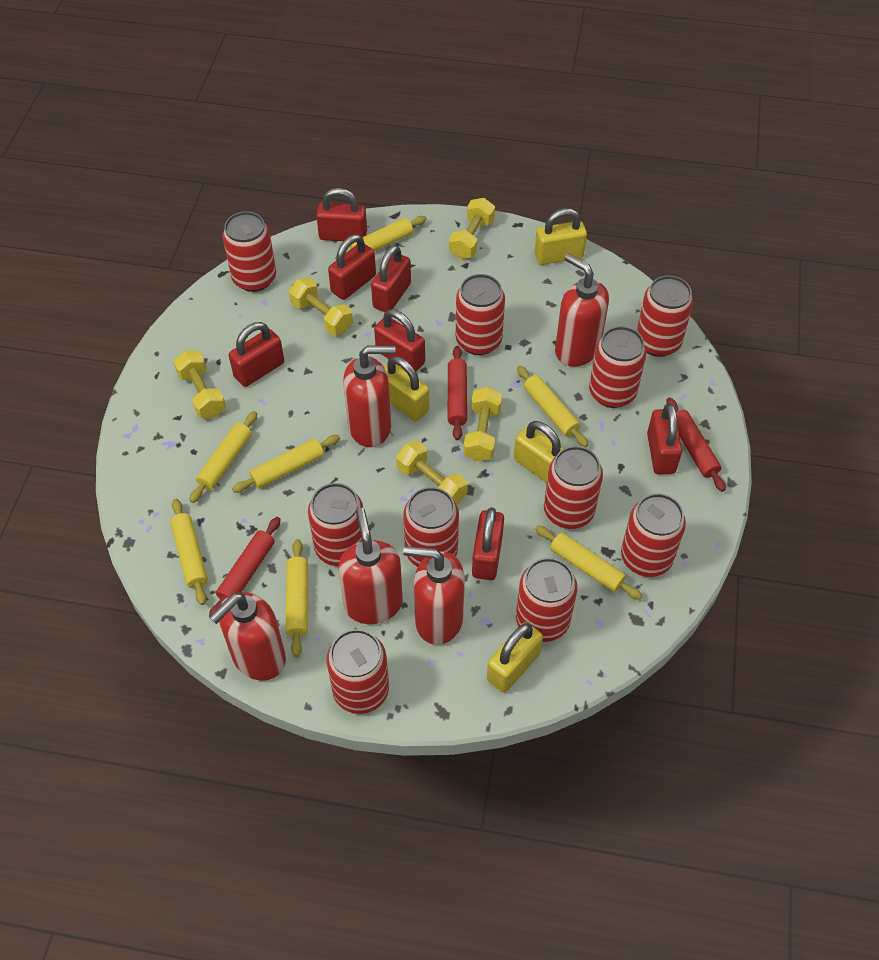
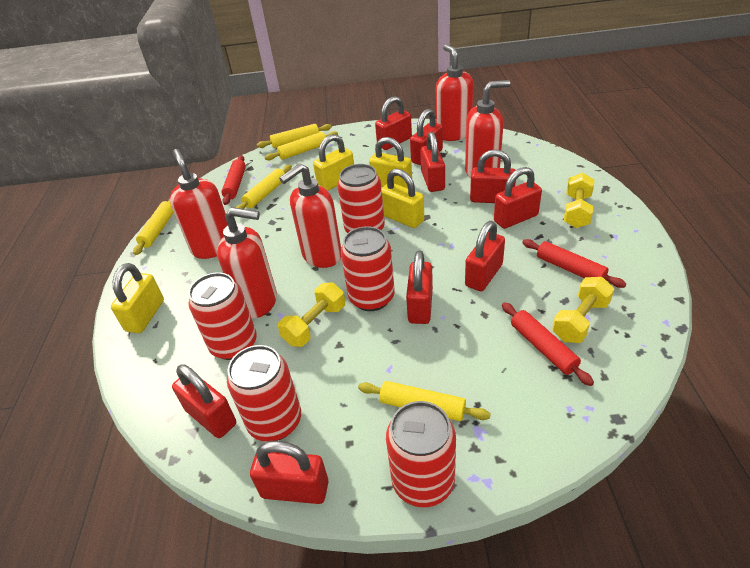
red can: 10 -> 5
red padlock: 7 -> 9
yellow dumbbell: 5 -> 3
yellow rolling pin: 7 -> 5

